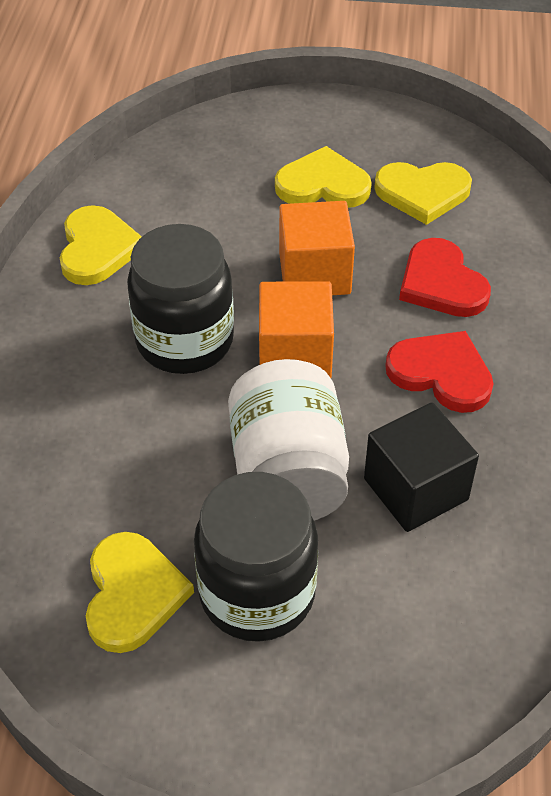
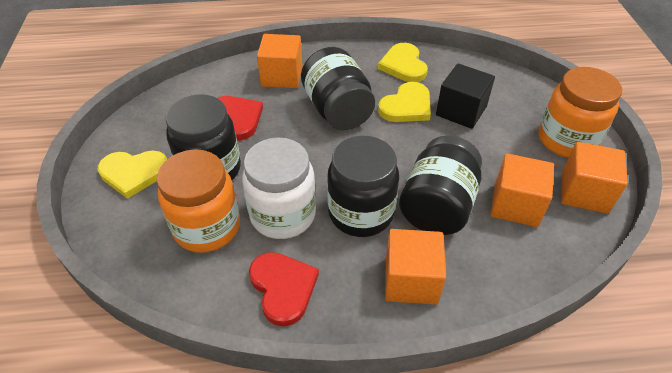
black jar: 2 -> 4
orange cube: 2 -> 4
orange jar: 0 -> 2
yellow heart: 4 -> 3

